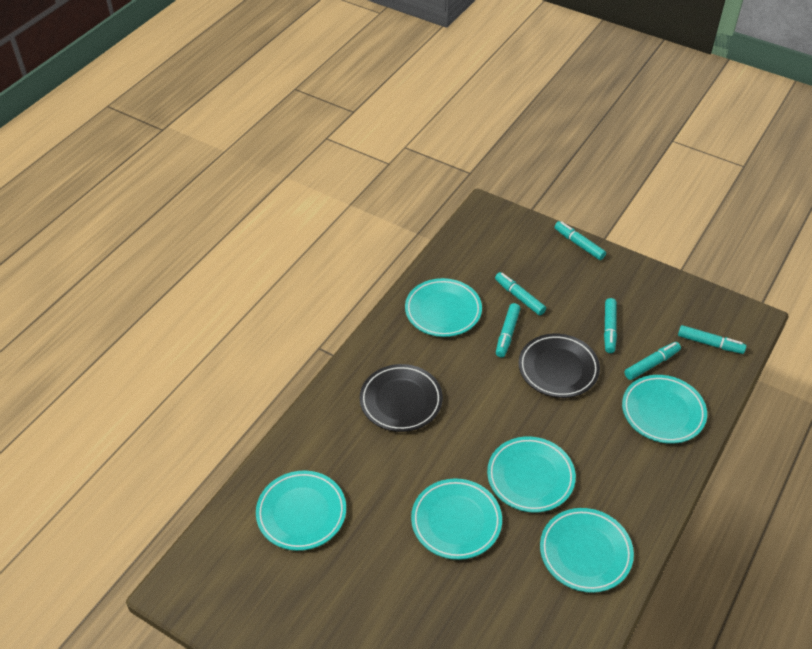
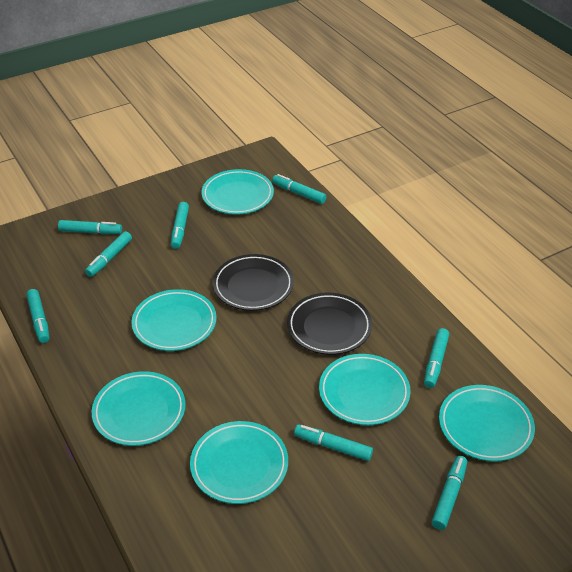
turquoise marker: 6 -> 8

